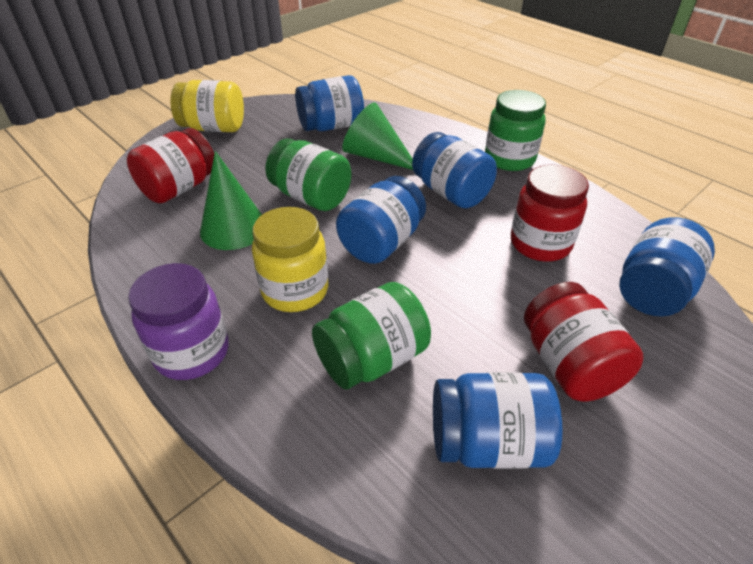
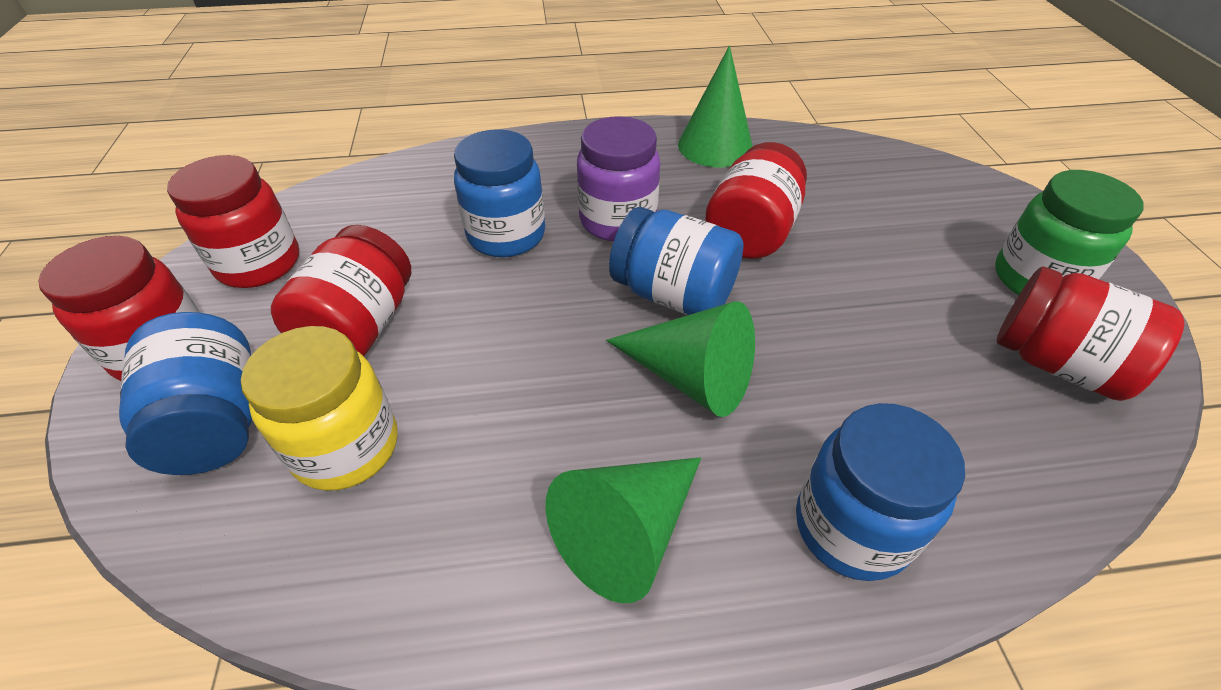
blue jar: 5 -> 4
green cone: 2 -> 3
green jar: 3 -> 1
red jar: 3 -> 5
yellow jar: 2 -> 1

